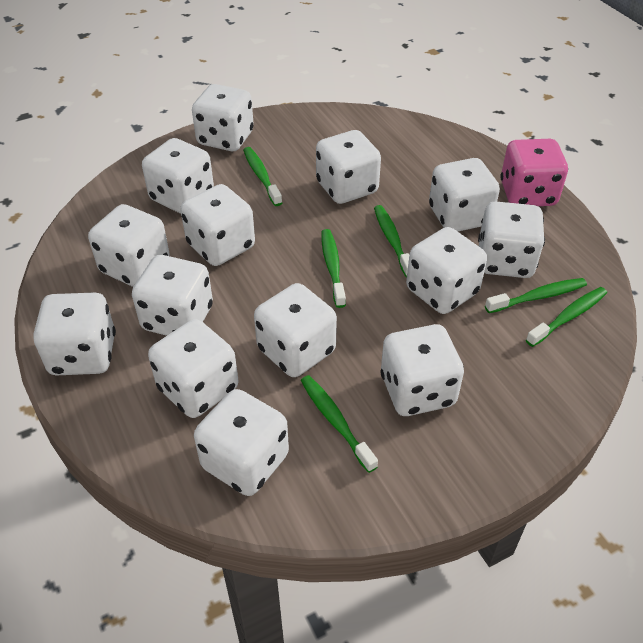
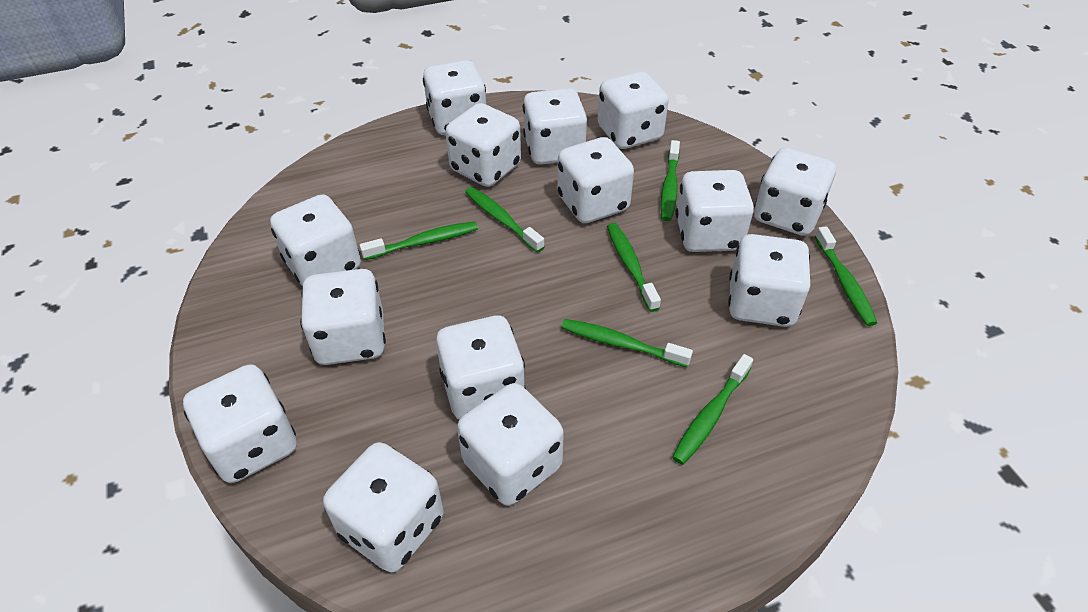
green toothbrush: 6 -> 7
pink dice: 1 -> 0

